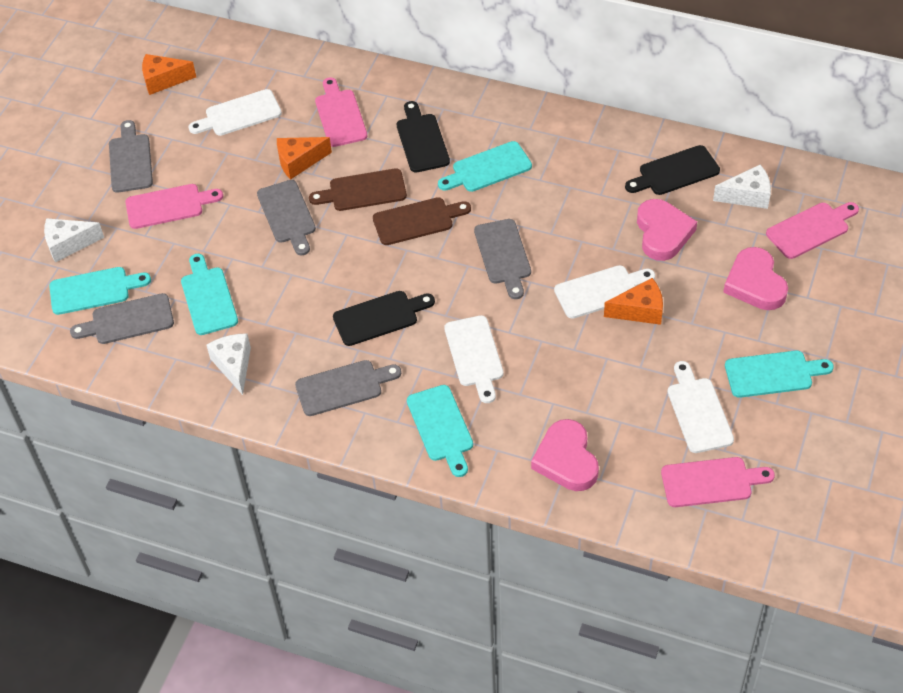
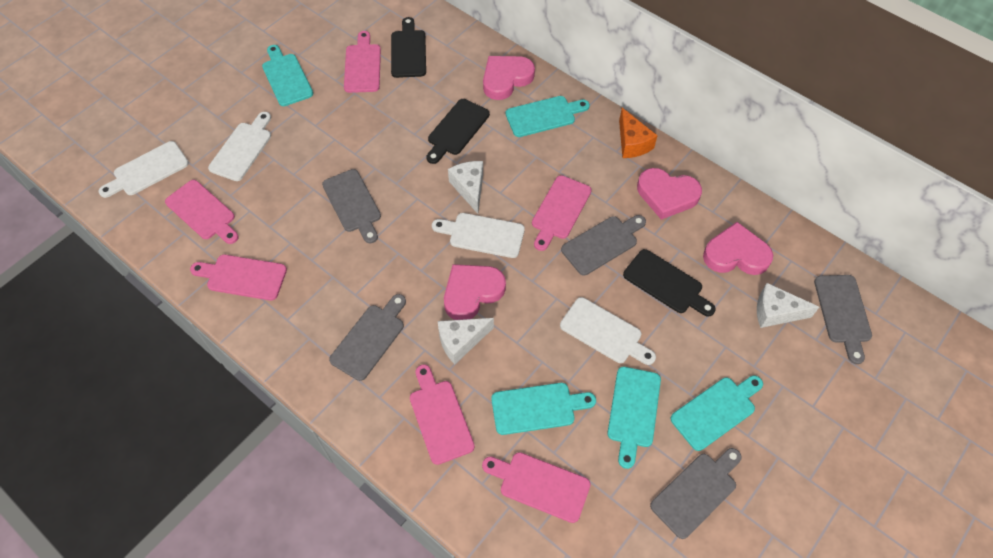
brown cutting board: 2 -> 0
orange cheese: 3 -> 1
pink cutting board: 4 -> 6
pink heart: 3 -> 4

